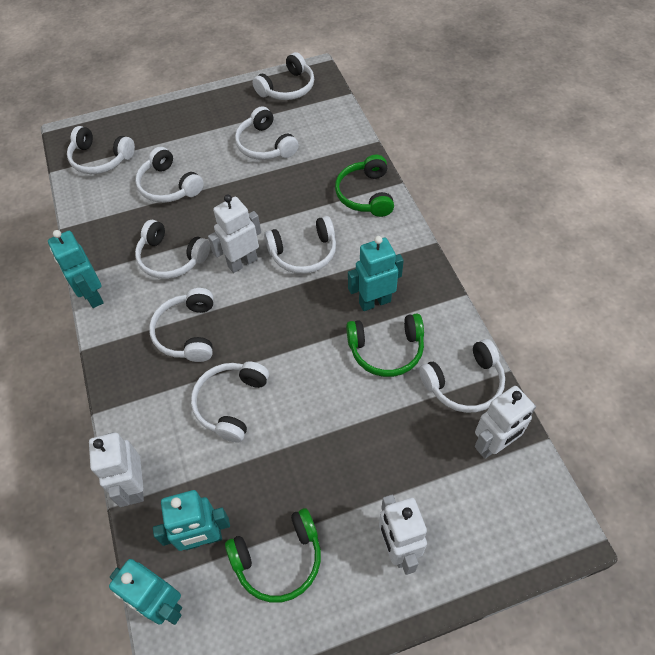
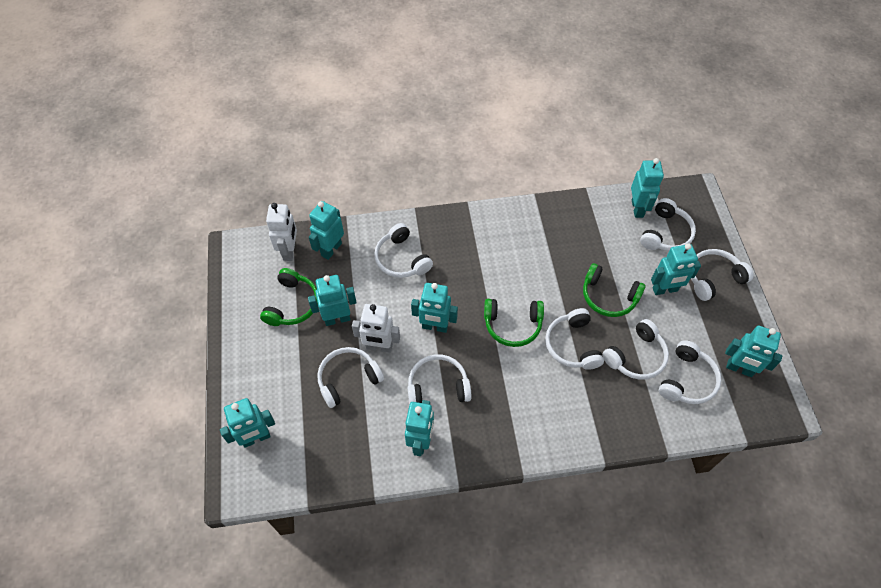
turquoise robot: 4 -> 8
white headphones: 9 -> 8
white robot: 4 -> 2

